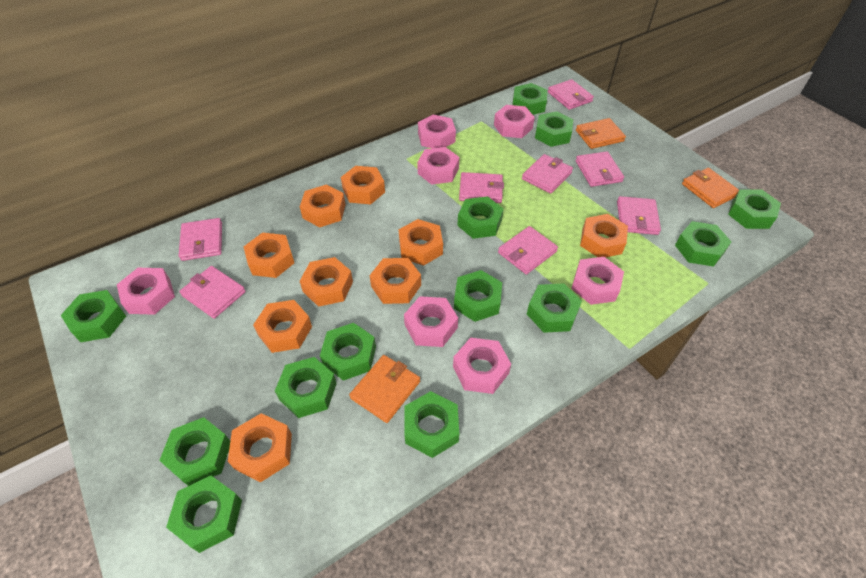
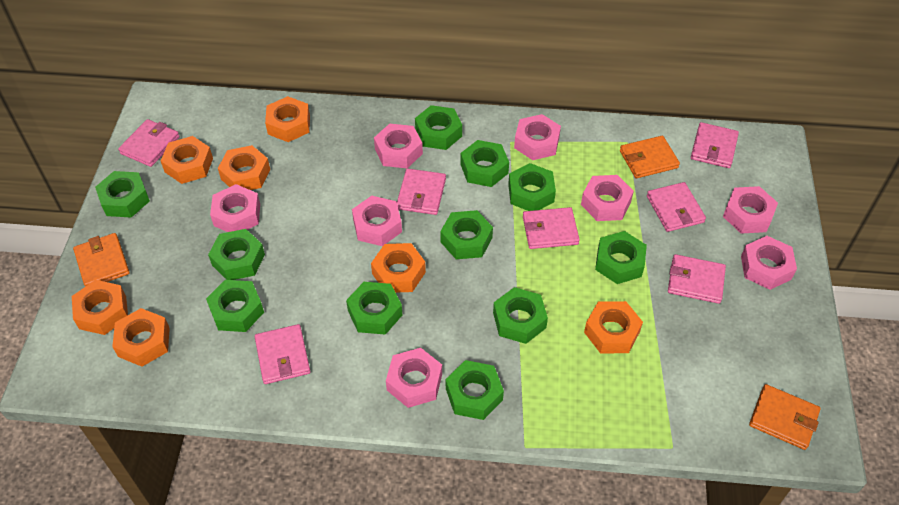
green nut: 13 -> 11
orange nut: 9 -> 7
pink nut: 7 -> 8
pink wallet: 8 -> 7

